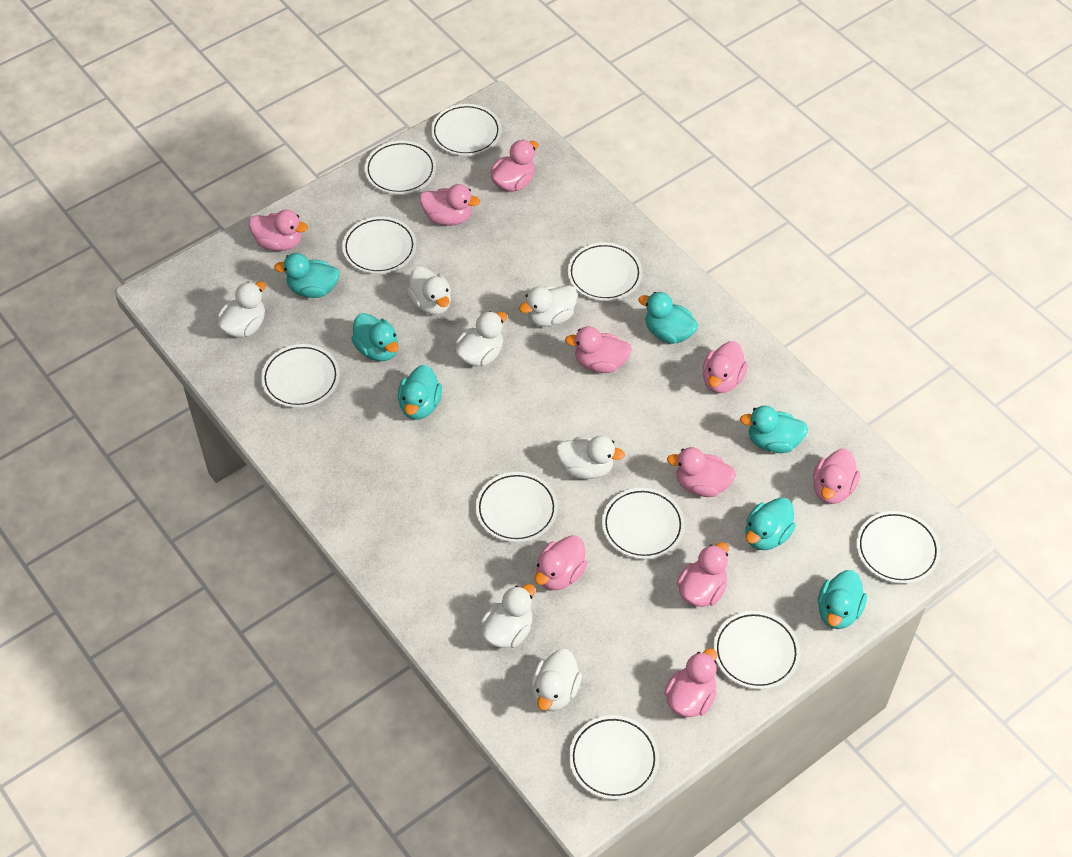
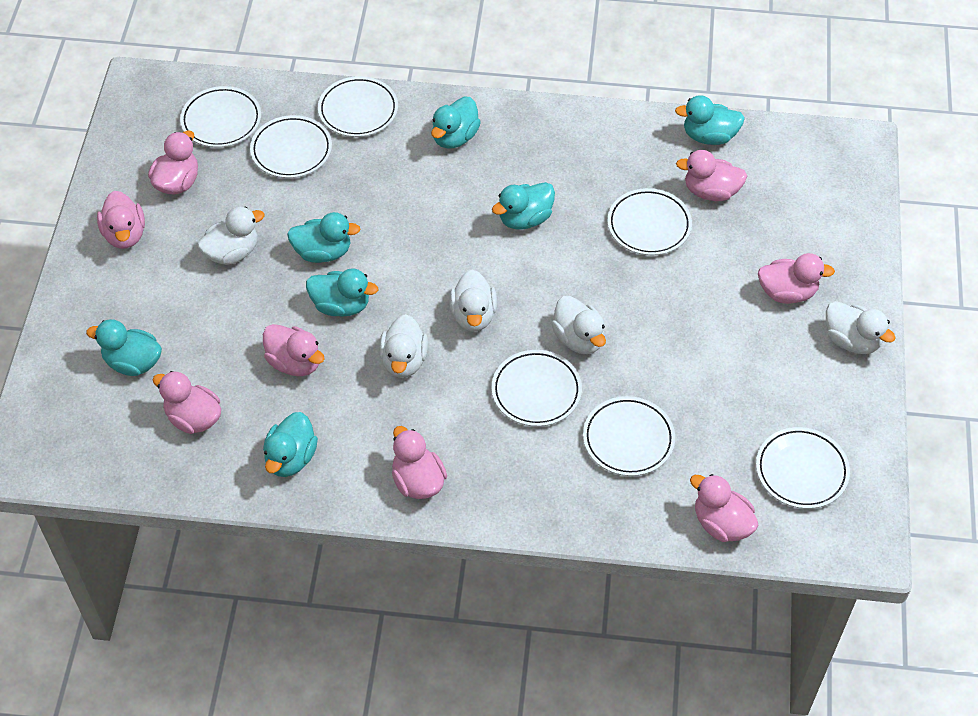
pink duck: 10 -> 8
white duck: 7 -> 5
white plate: 10 -> 7

